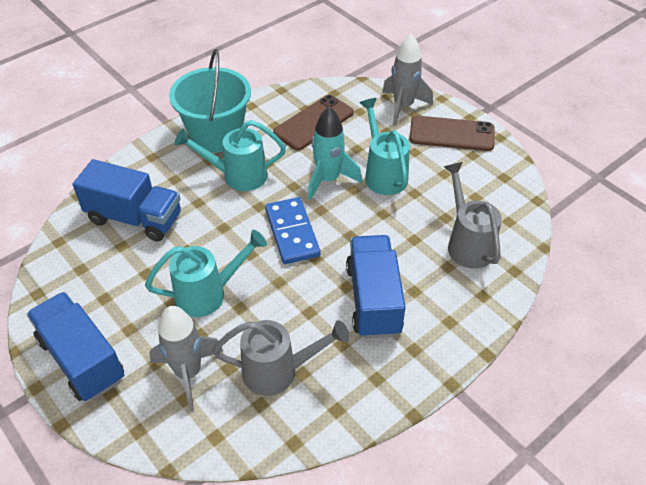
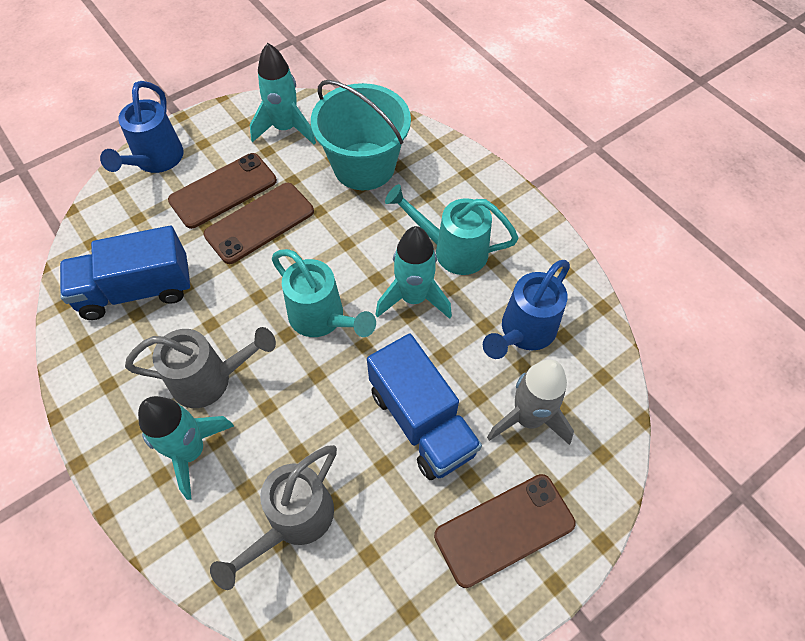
blue domino: 1 -> 0
blue truck: 3 -> 2
blue watering can: 0 -> 2
brown phone: 2 -> 3
grey rocket: 2 -> 1
turquoise rocket: 1 -> 3
turquoise watering can: 3 -> 2

